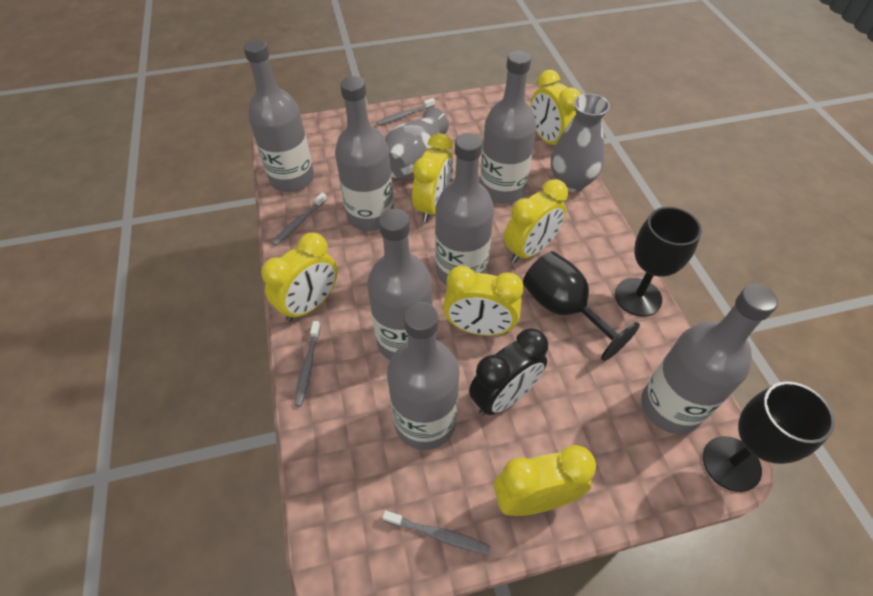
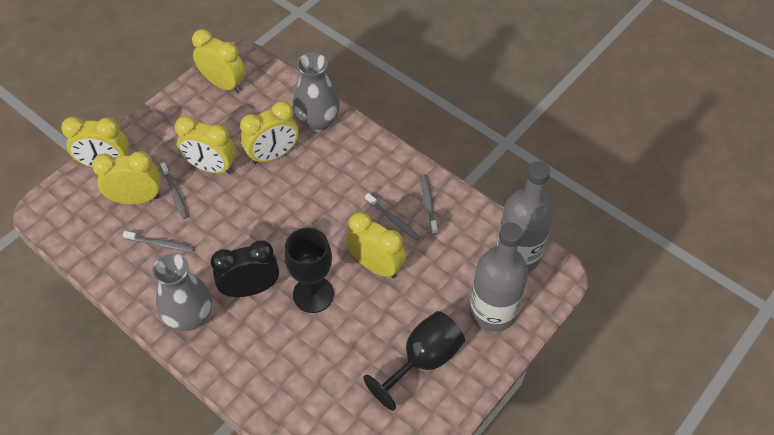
black goblet: 3 -> 2
grey bottle: 7 -> 2

